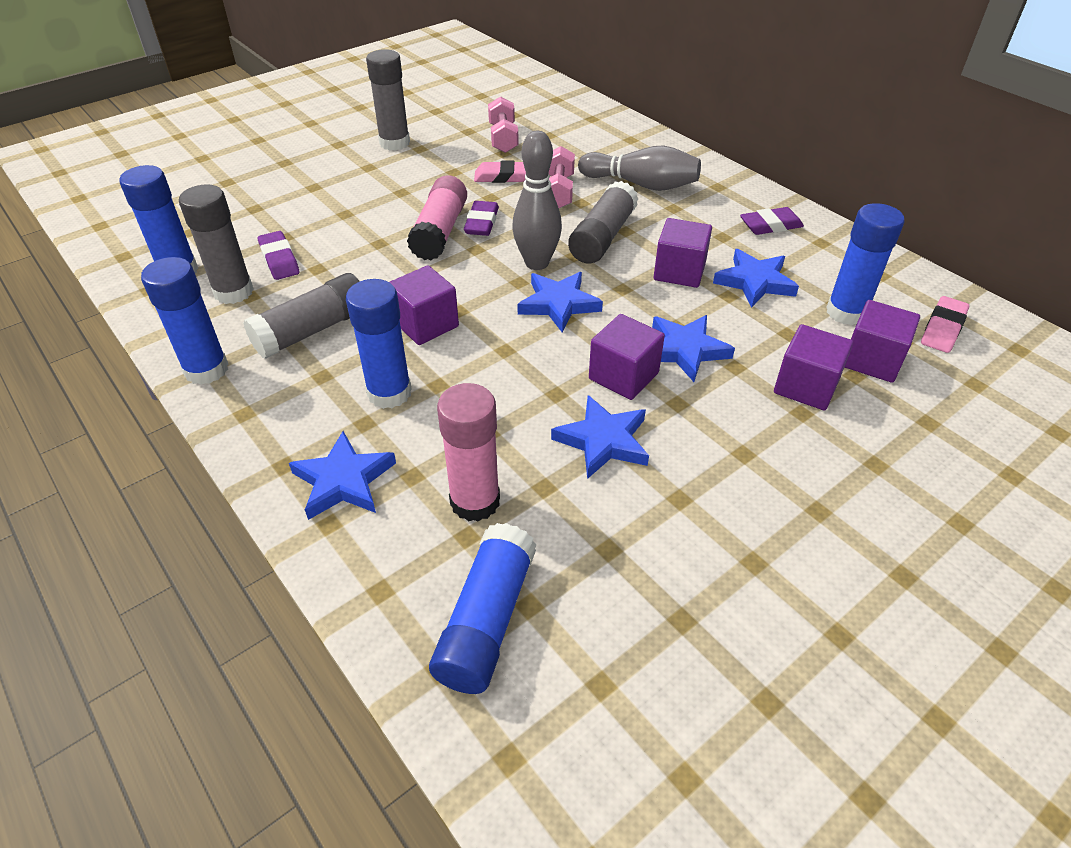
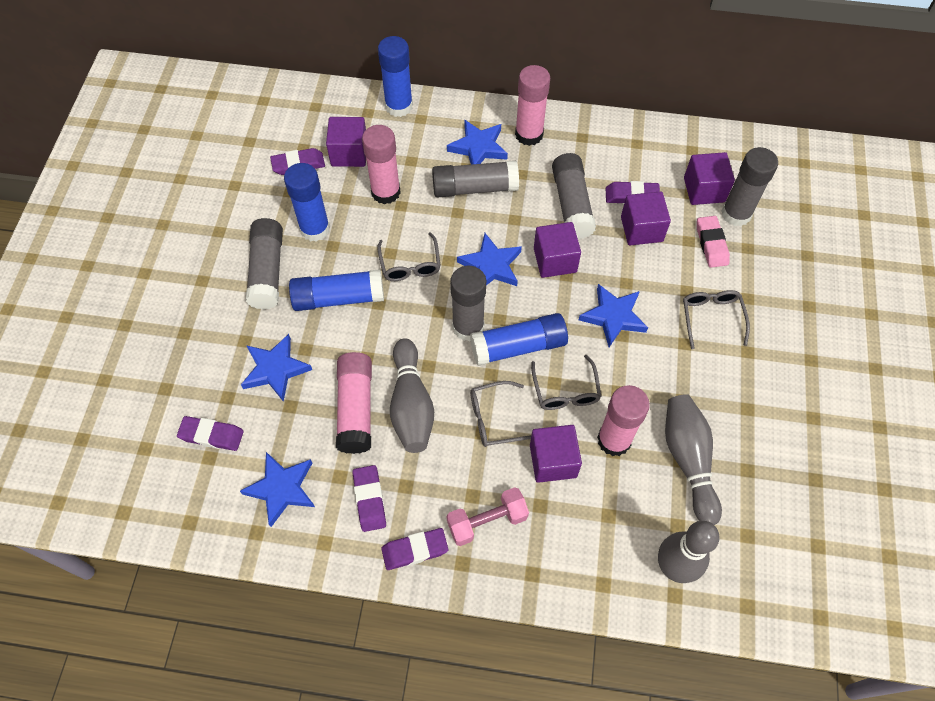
blue glue stick: 5 -> 4
grey bowling pin: 2 -> 3
grey glasses: 0 -> 4
grey glue stick: 4 -> 5
pink dumbbell: 2 -> 1
pink eraser: 2 -> 1
pink glue stick: 2 -> 4
purple eraser: 3 -> 5

